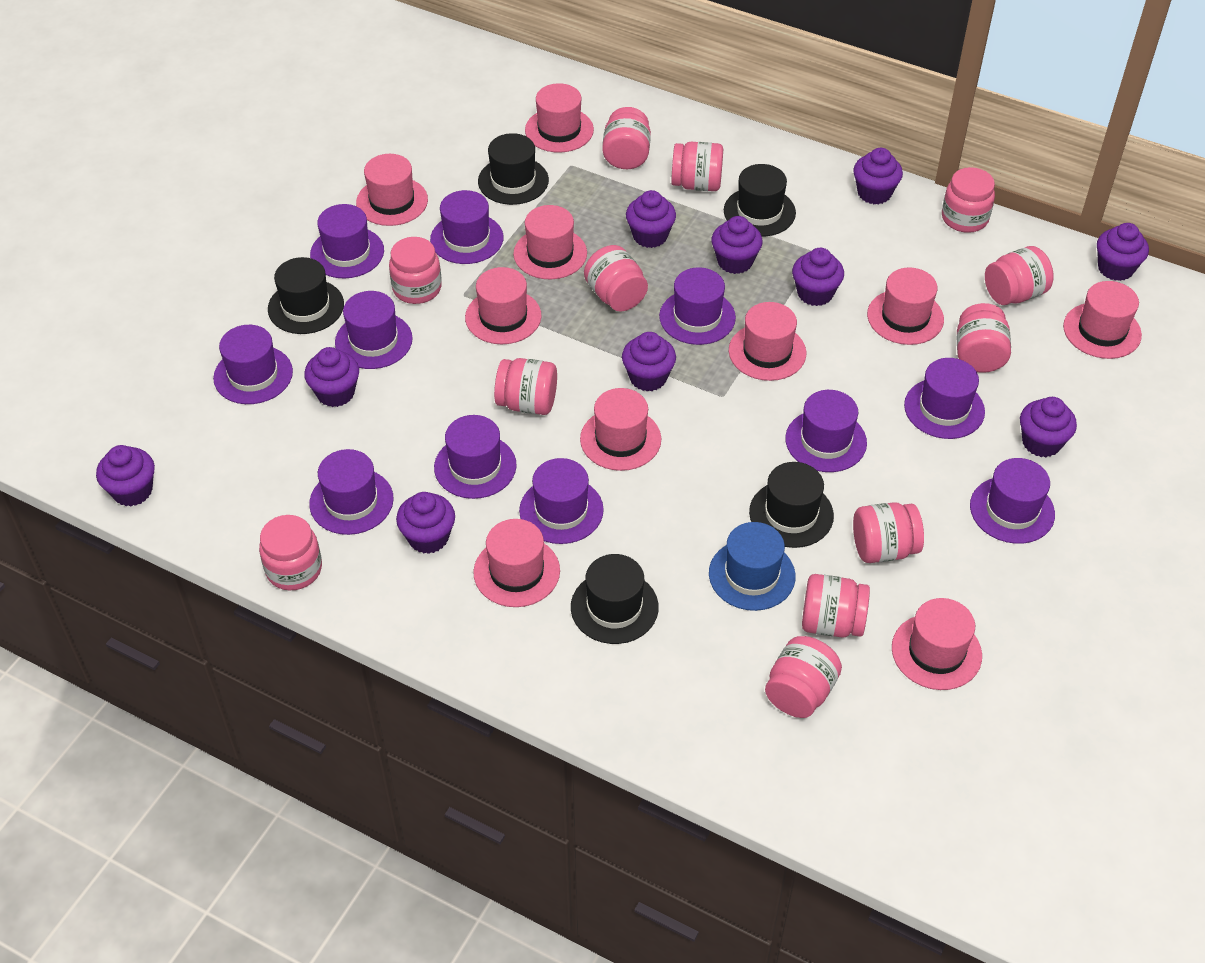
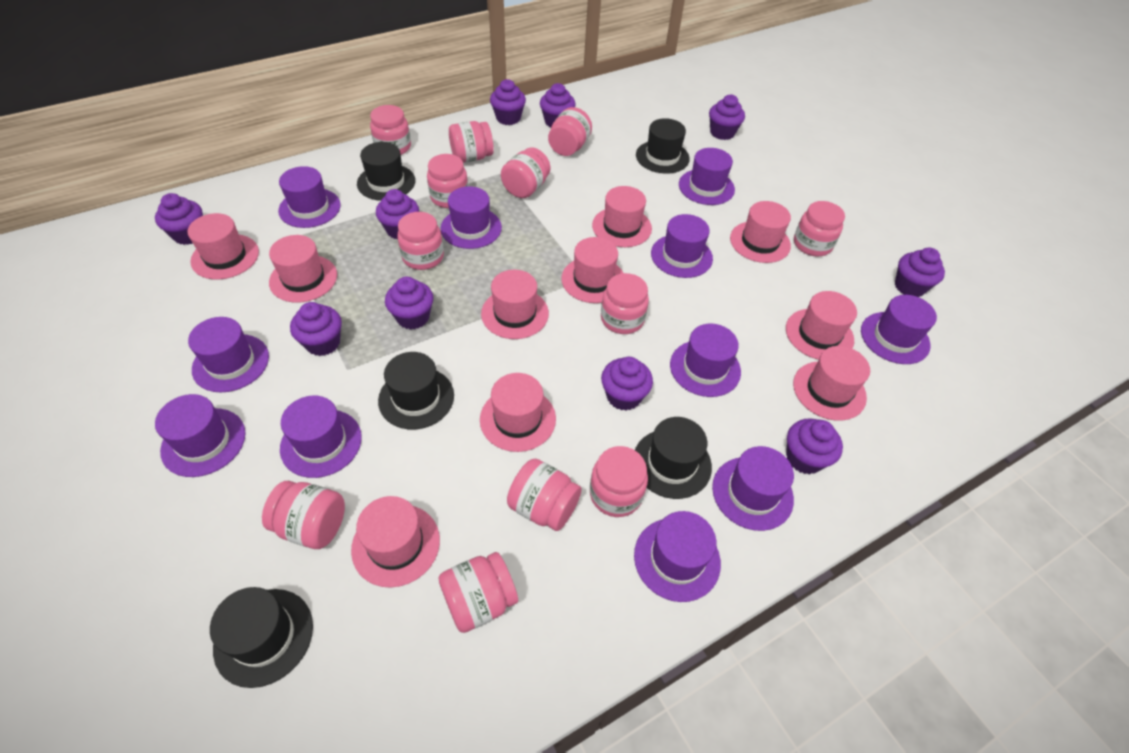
blue hat: 1 -> 0

